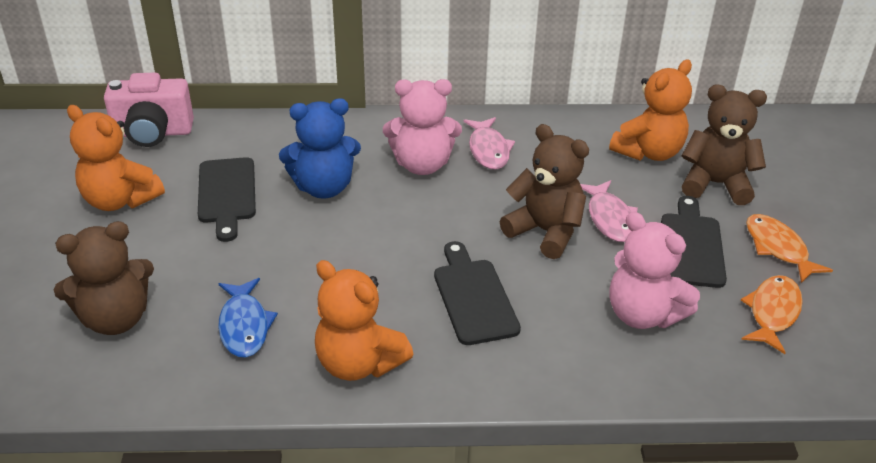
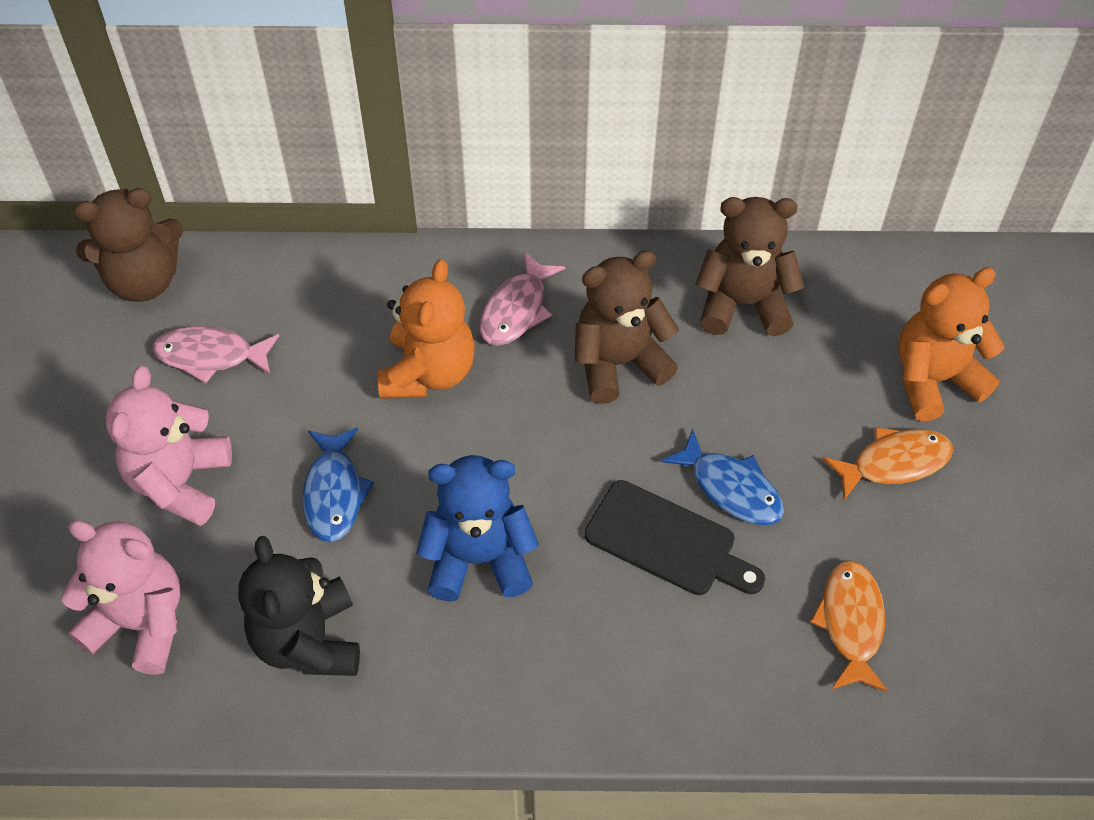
black cutting board: 3 -> 1
black teddy bear: 0 -> 1
blue fish: 1 -> 2
orange teddy bear: 3 -> 2
pink camera: 1 -> 0

